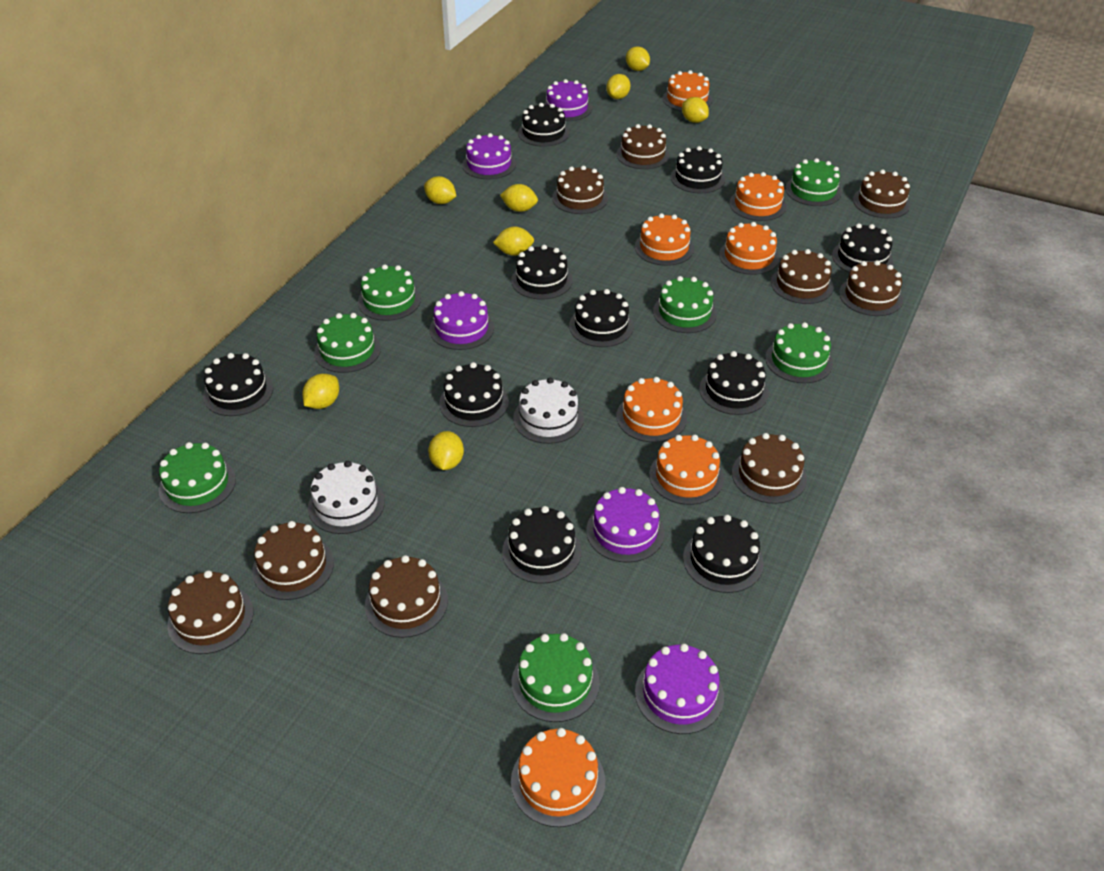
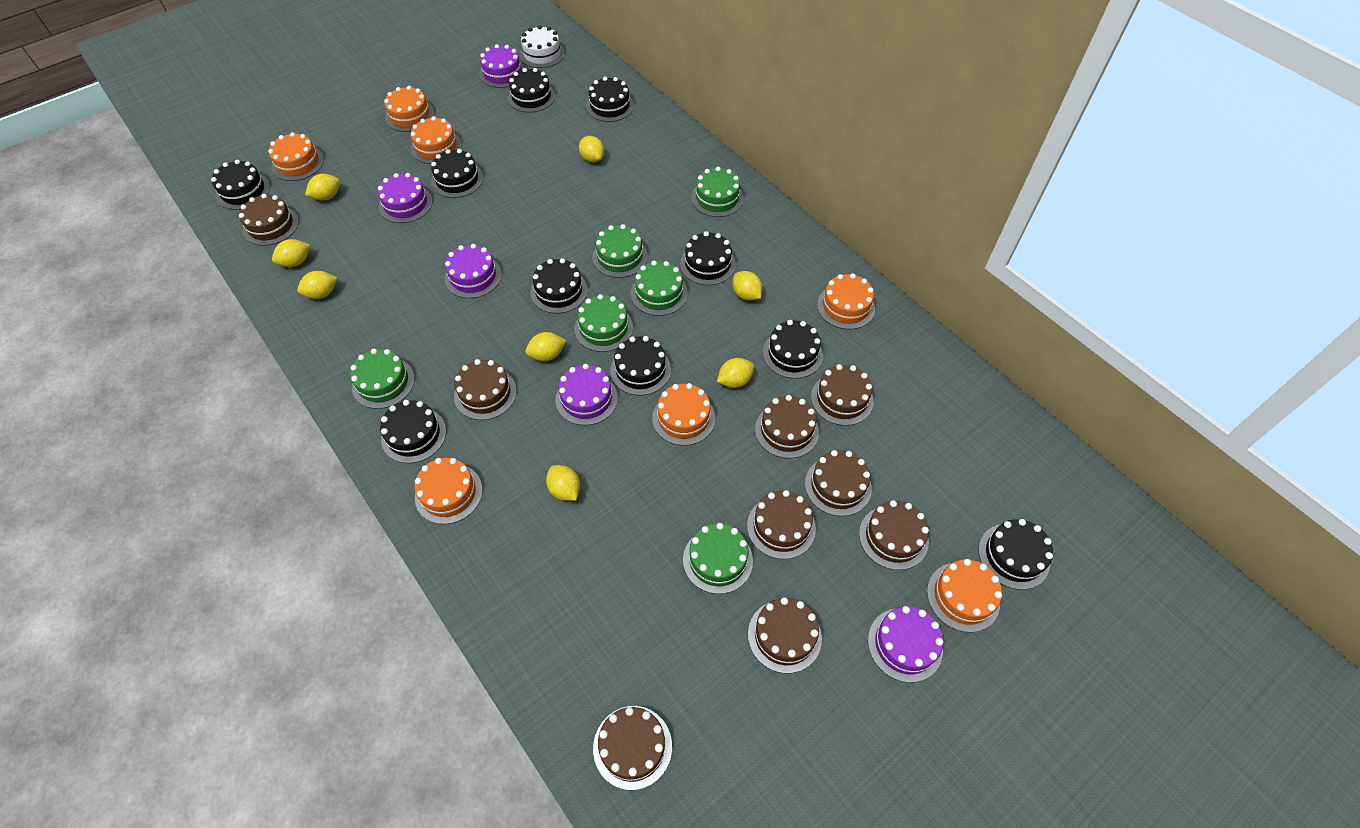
green cake: 7 -> 6
white cake: 2 -> 1

